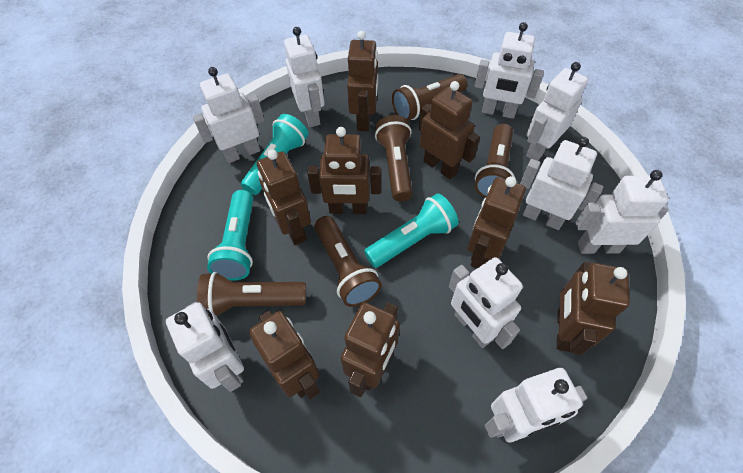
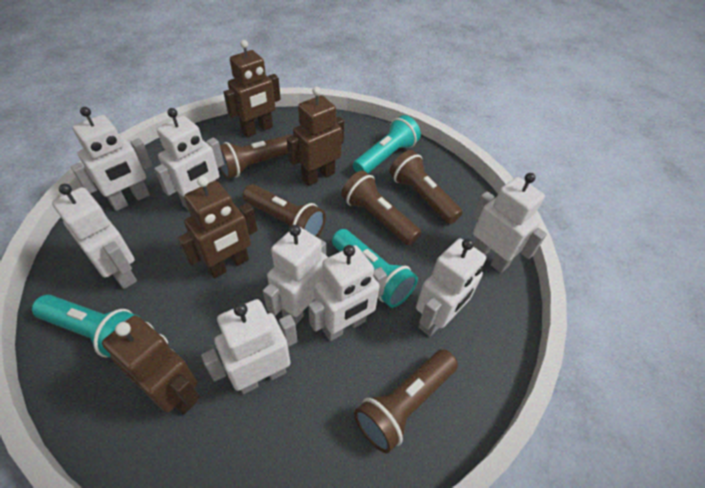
brown robot: 8 -> 4
white robot: 9 -> 8

